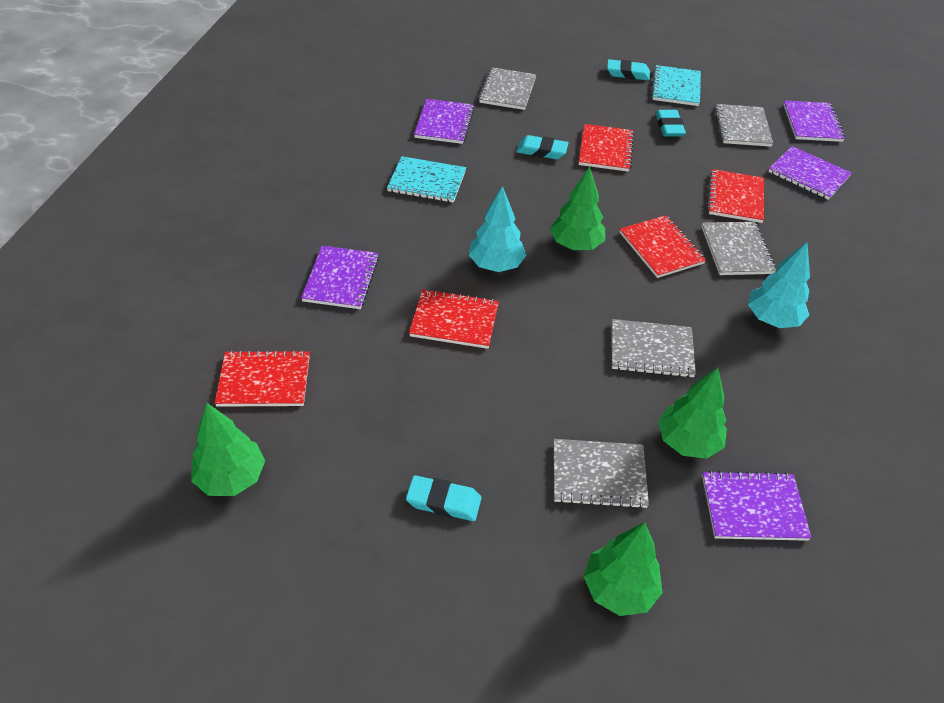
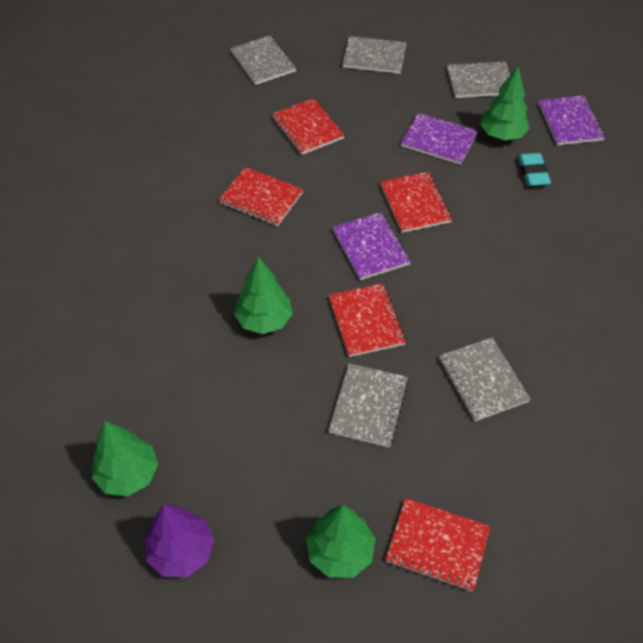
purple notebook: 5 -> 3
purple tree: 0 -> 1
turquoise eraser: 4 -> 1
turquoise notebook: 2 -> 0
turquoise tree: 2 -> 0

